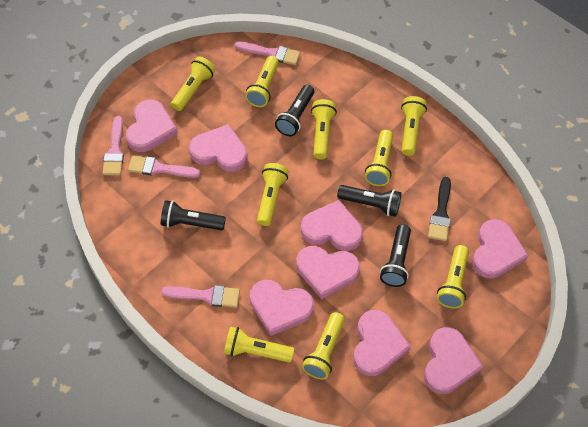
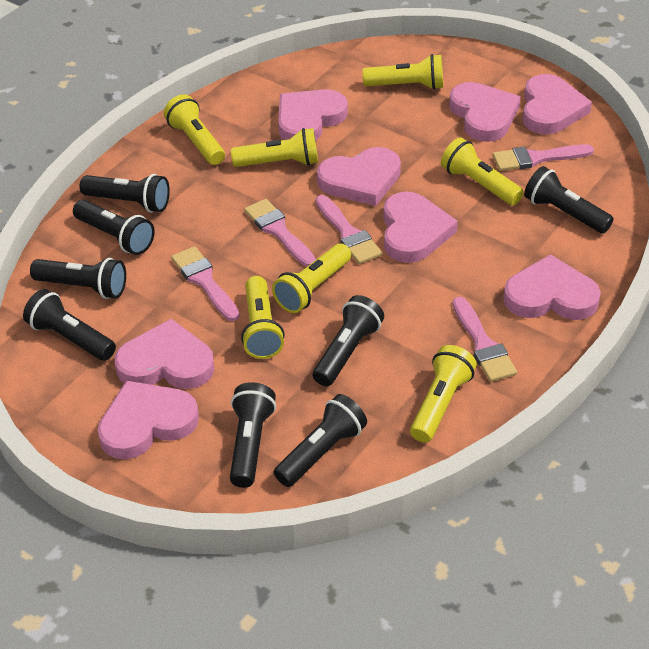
black brush: 1 -> 0
black flashlight: 4 -> 8
pink brush: 4 -> 5
yellow flashlight: 9 -> 7

